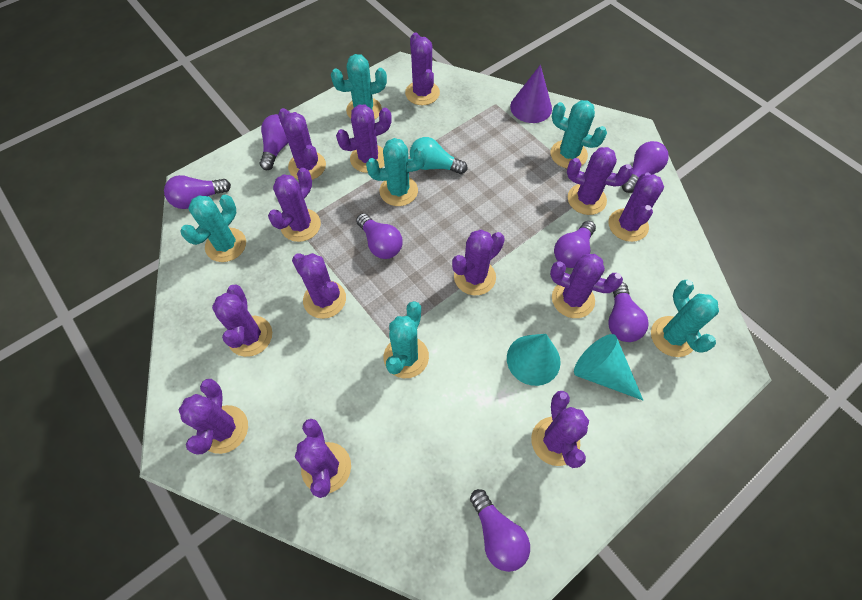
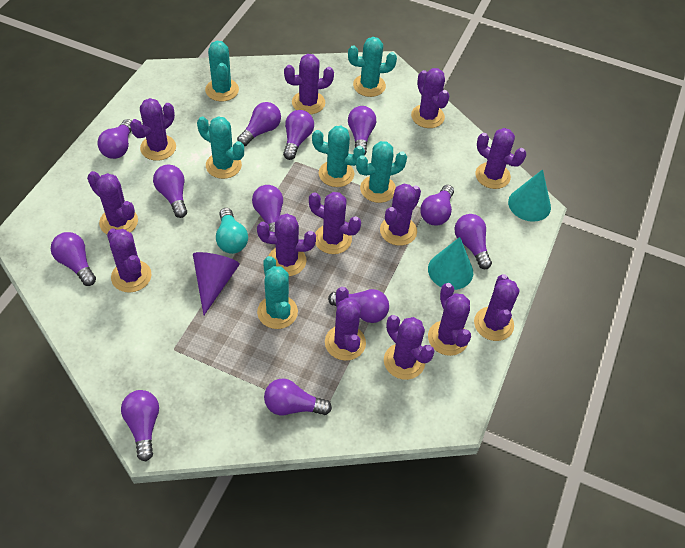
purple light bulb: 7 -> 12

